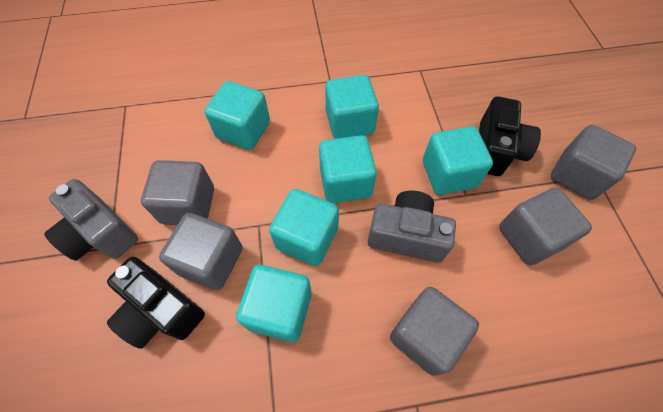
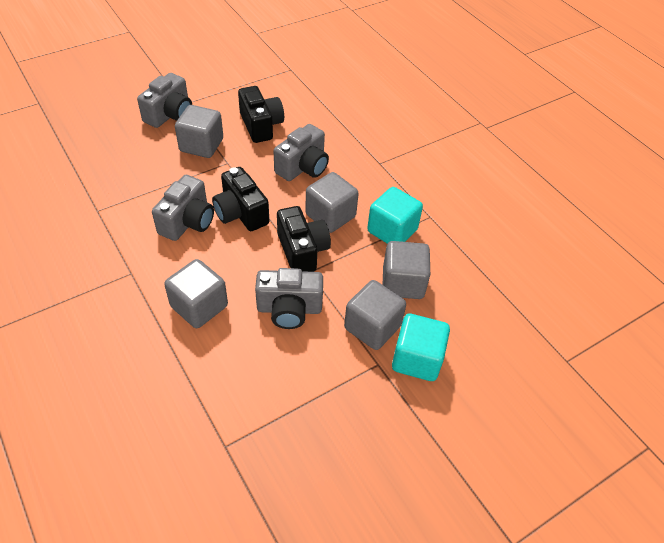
black camera: 2 -> 3
grey camera: 2 -> 4
turquoise cube: 6 -> 2

